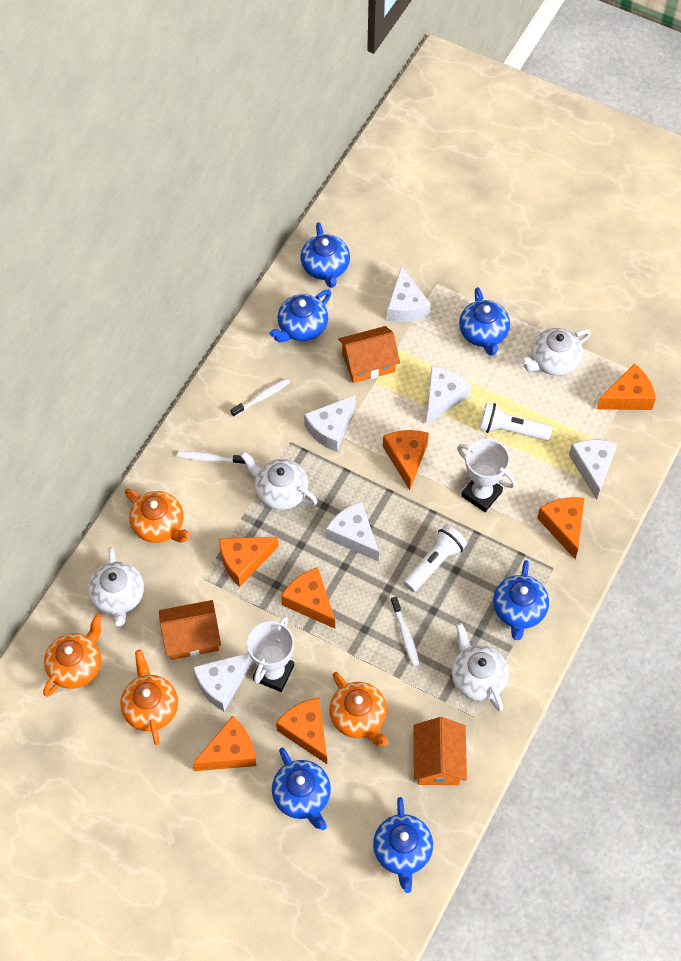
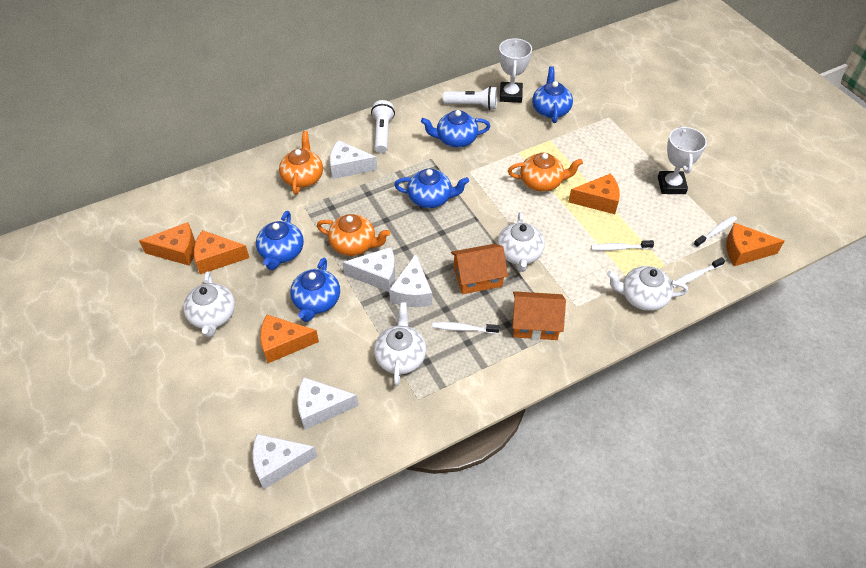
blue teapot: 6 -> 5
orange cheese: 7 -> 5
orange house: 3 -> 2
orange teapot: 4 -> 3
white cheese: 6 -> 5
white toothbrush: 3 -> 4

